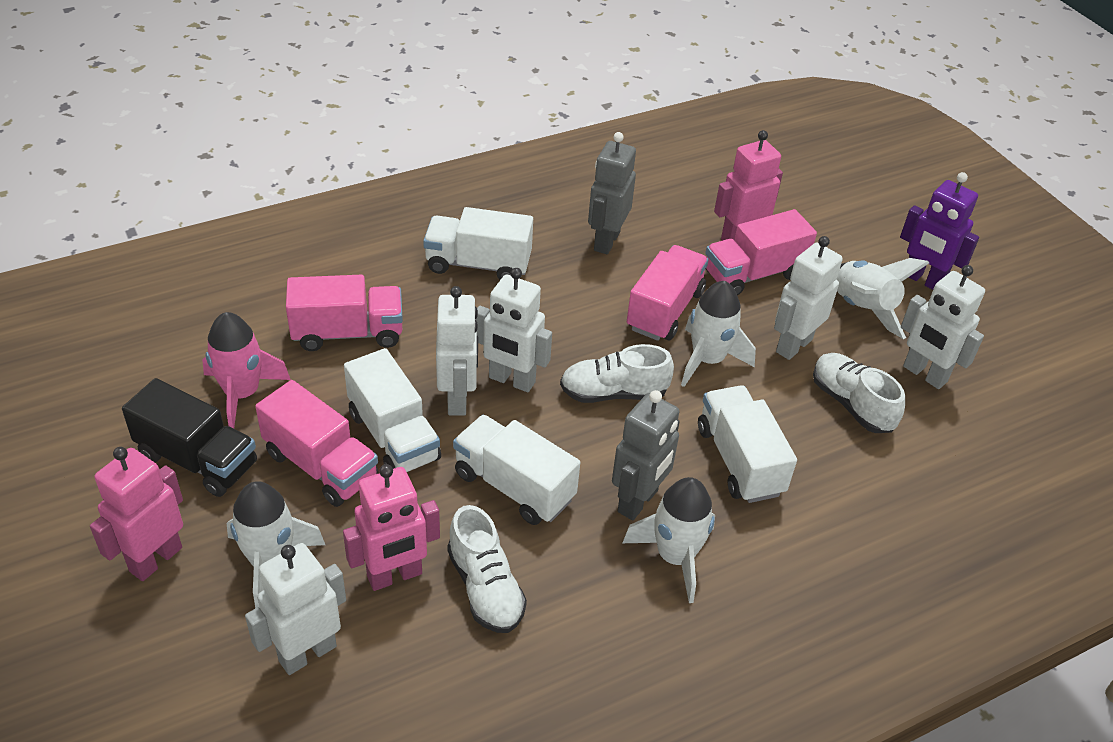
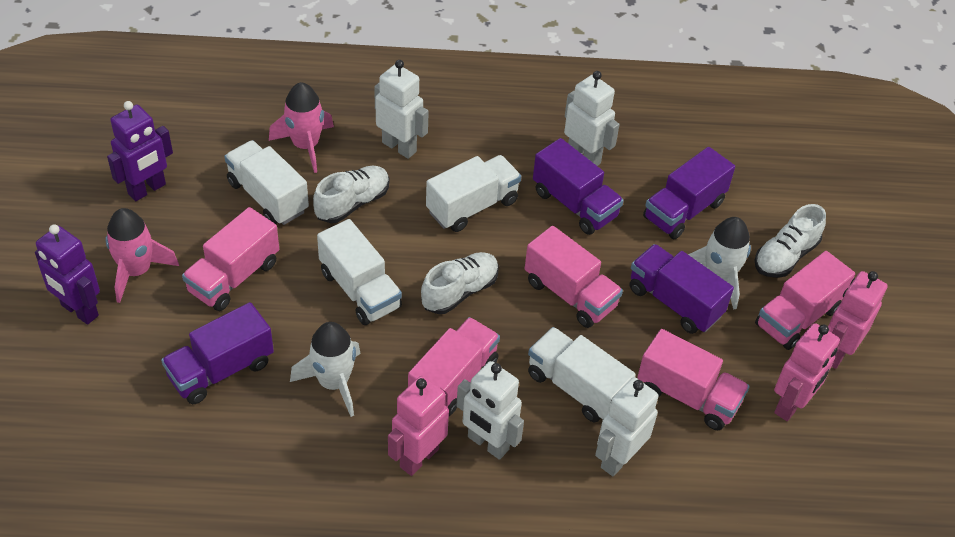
black truck: 1 -> 0
grey robot: 2 -> 0
pink rocket: 1 -> 2
pink truck: 4 -> 5
purple robot: 1 -> 2
purple truck: 0 -> 4
white robot: 5 -> 4
white rocket: 4 -> 2

